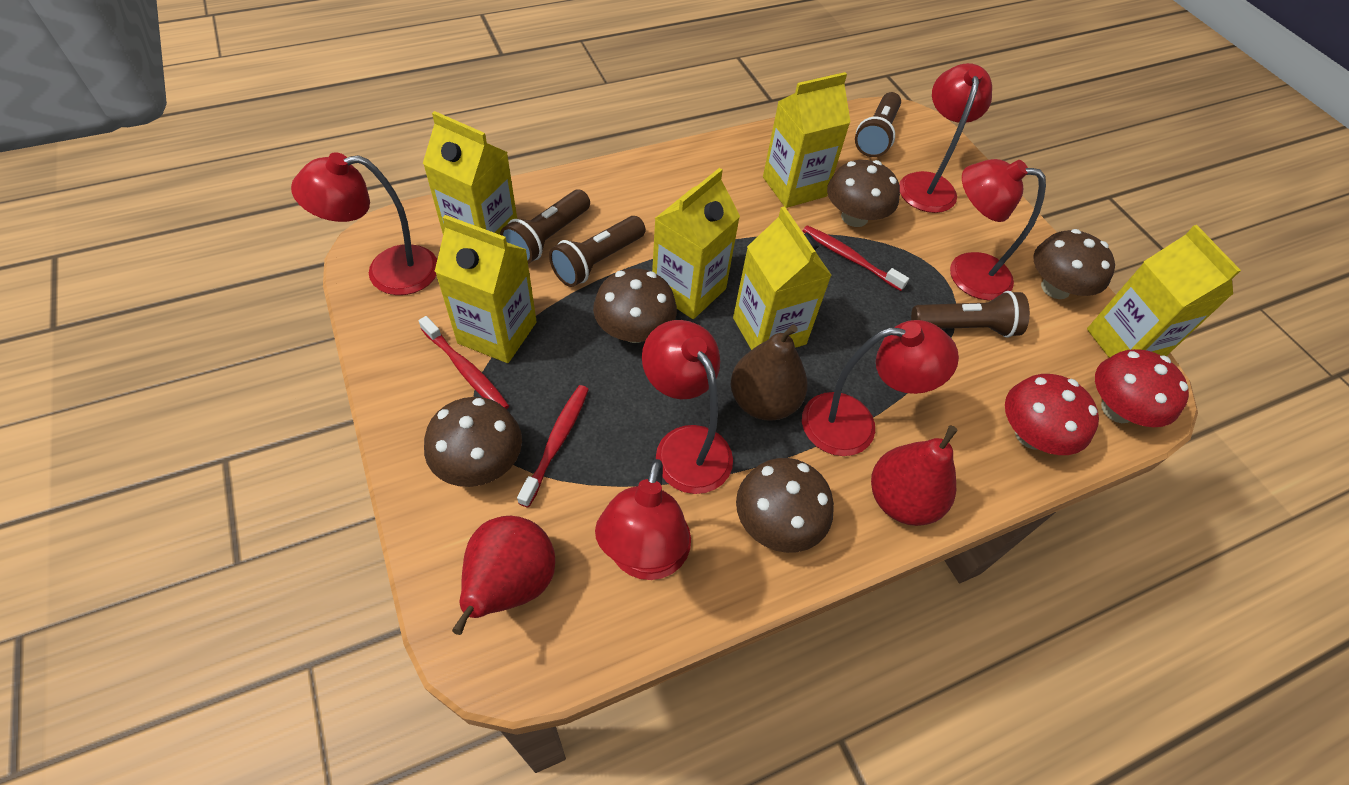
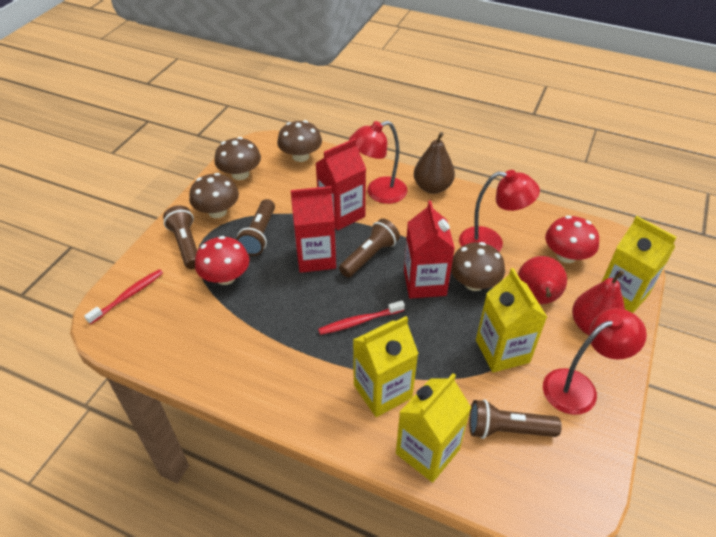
brown mushroom: 5 -> 4
red carton: 0 -> 3
red lamp: 6 -> 3
red toothbrush: 3 -> 2
yellow carton: 6 -> 4

